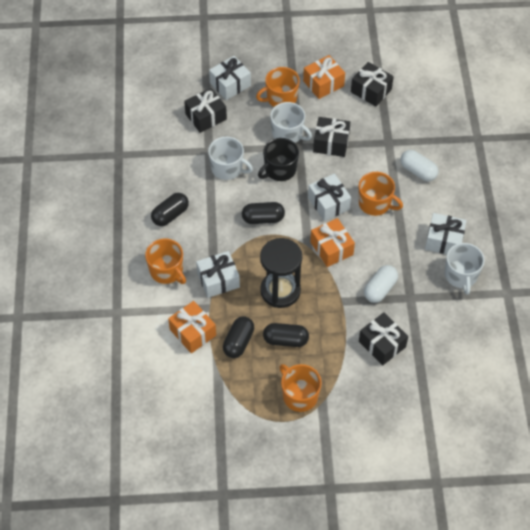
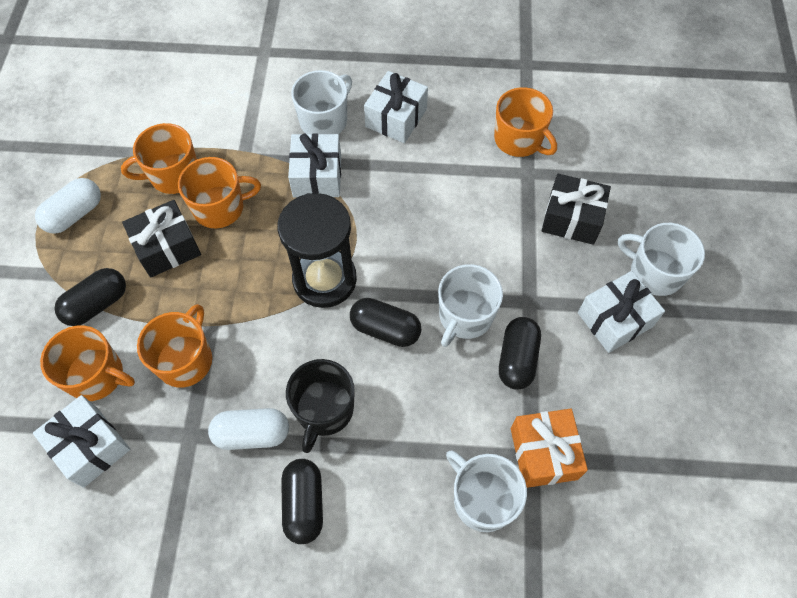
black gift: 4 -> 2
orange gift: 3 -> 1
orange mug: 4 -> 5
white mug: 3 -> 4

